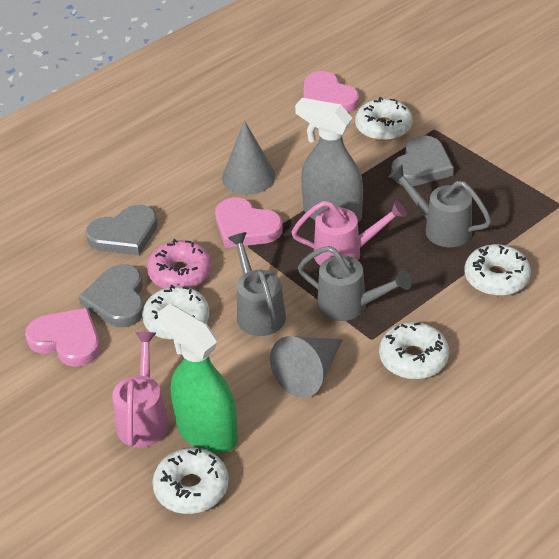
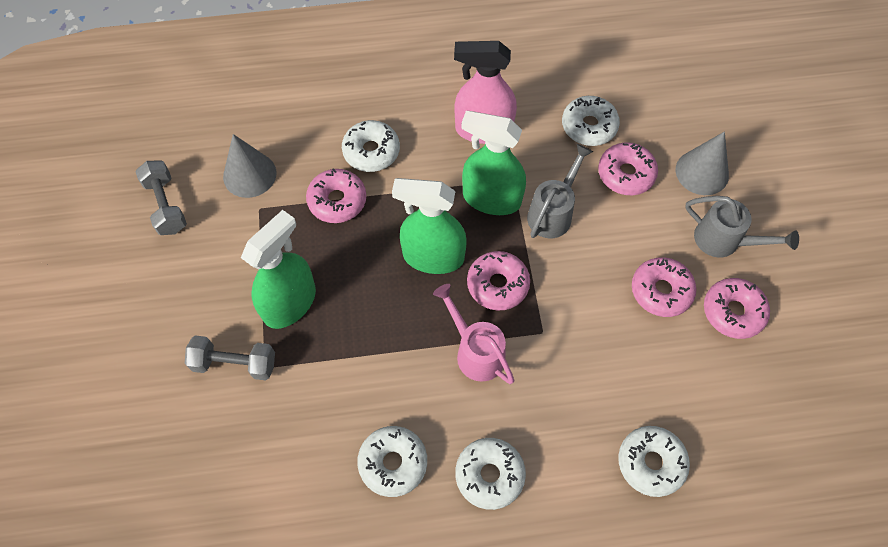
green spray bottle: 1 -> 3
grey dumbbell: 0 -> 2
grey heart: 3 -> 0
grey spray bottle: 1 -> 0
grey watering can: 3 -> 2
pink donut: 1 -> 5
pink heart: 3 -> 0
pink spray bottle: 0 -> 1
pink watering can: 2 -> 1

